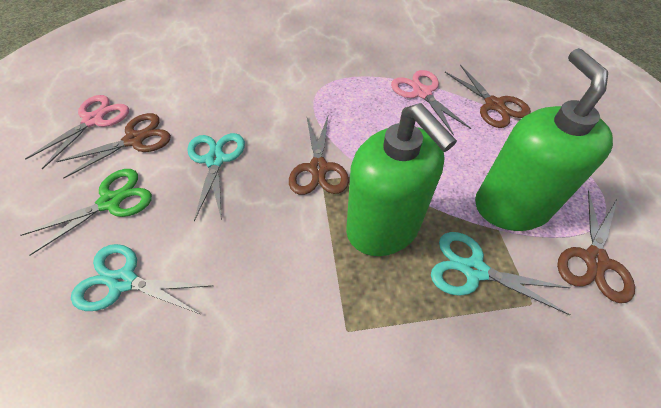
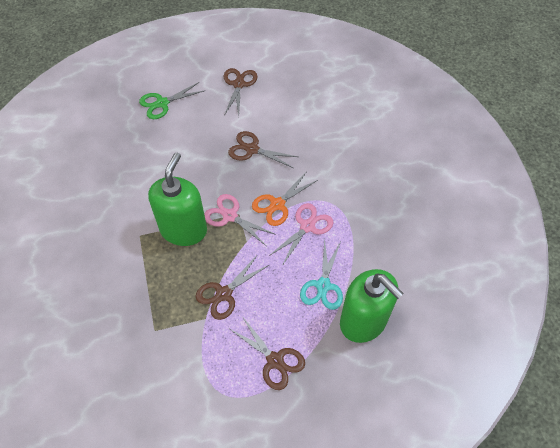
orange scissors: 0 -> 1
turquoise scissors: 3 -> 1

